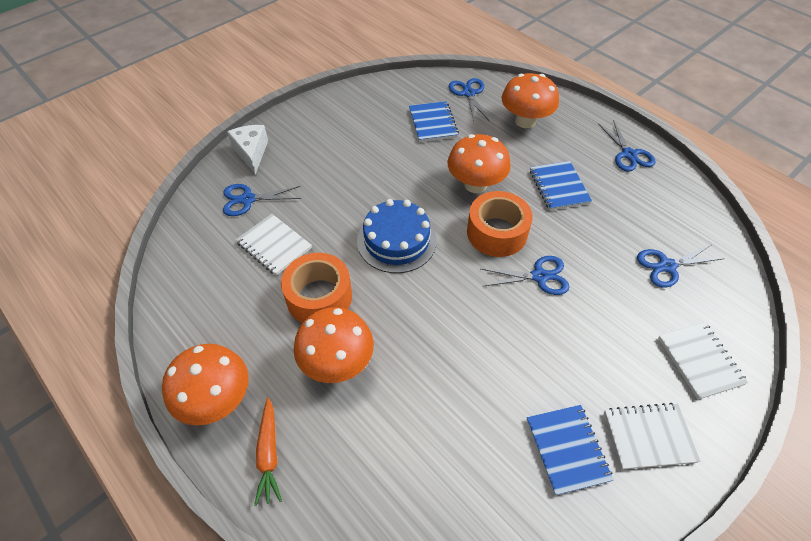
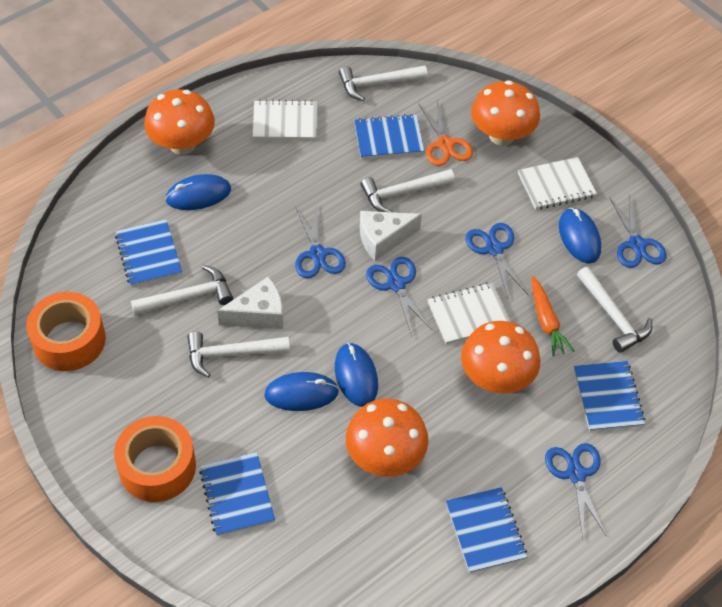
blue cake: 1 -> 0
blue mouse: 0 -> 4
blue notebook: 3 -> 5
orange scissors: 0 -> 1
white cheese: 1 -> 2
white hammer: 0 -> 5

